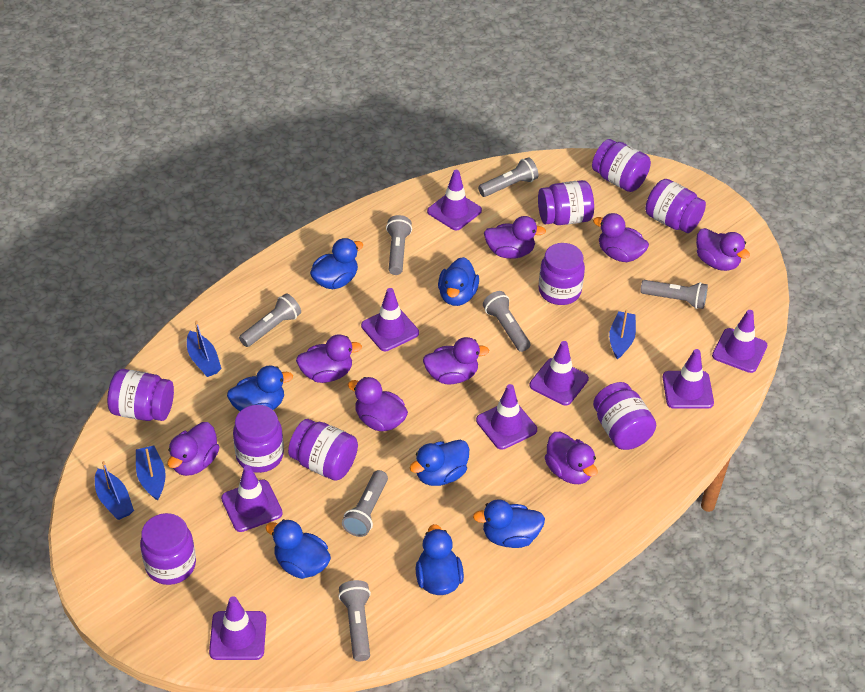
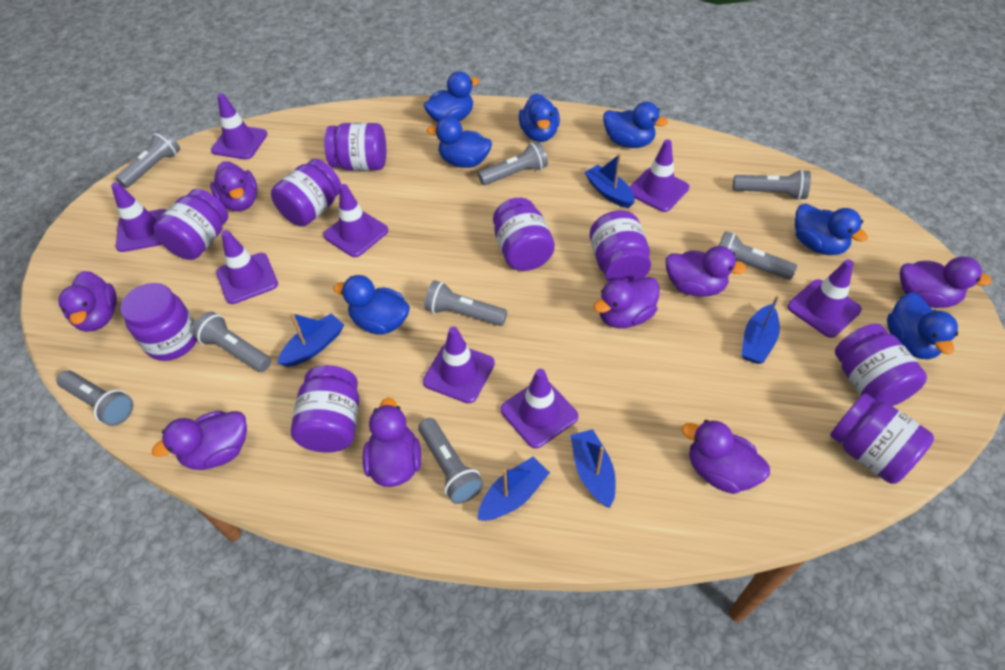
blue boat: 4 -> 5
grey flashlight: 7 -> 8

